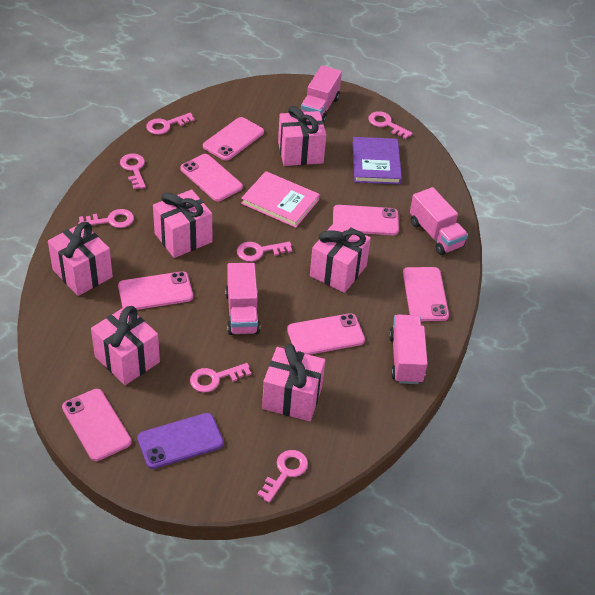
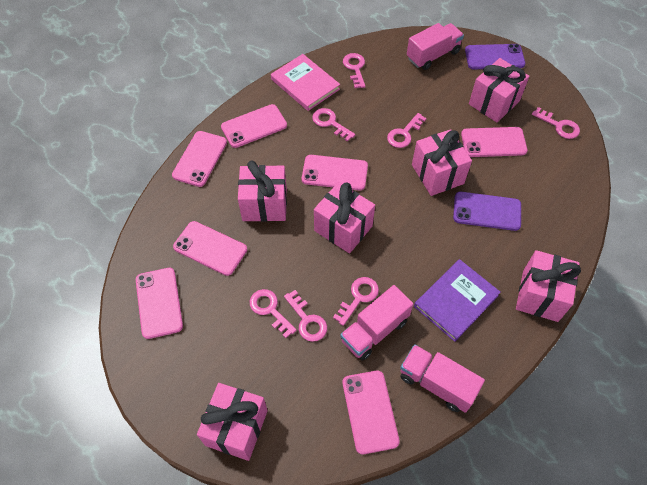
pink truck: 4 -> 3
purple phone: 1 -> 2

